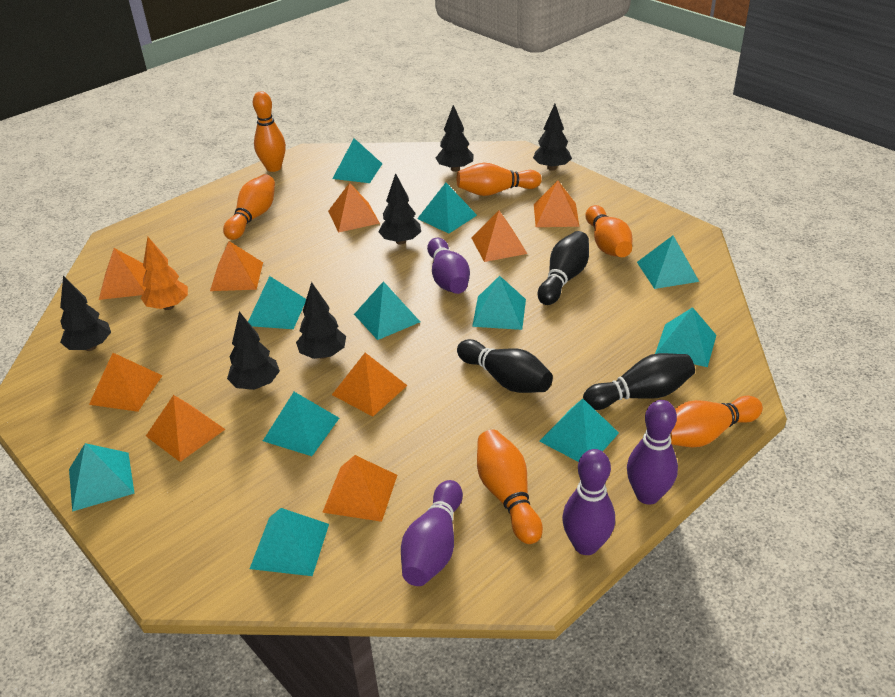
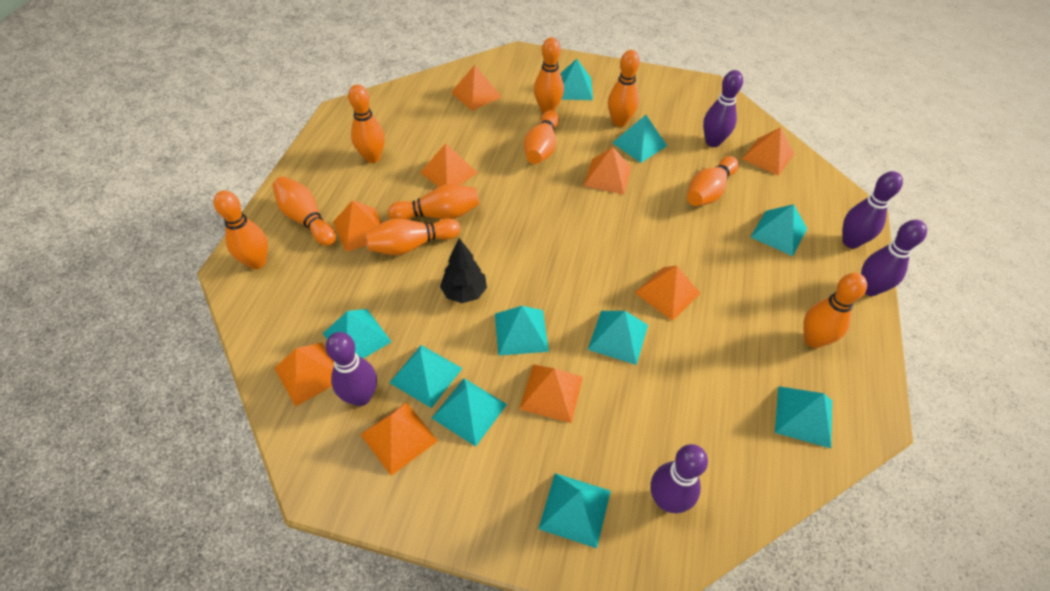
black bowling pin: 3 -> 0
black tree: 6 -> 1
orange bowling pin: 6 -> 10
orange tree: 1 -> 0
purple bowling pin: 4 -> 5
turquoise pyramid: 11 -> 10

